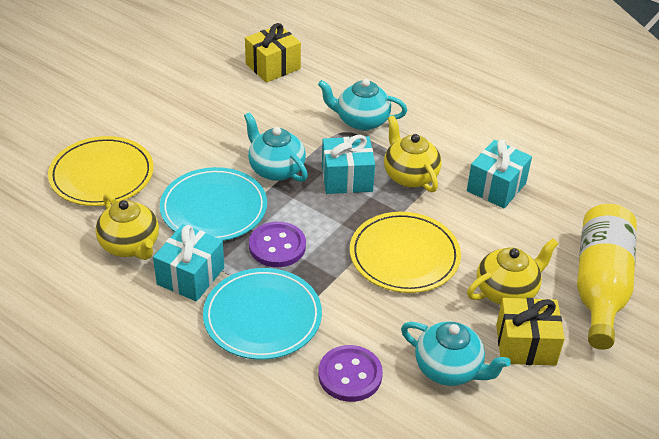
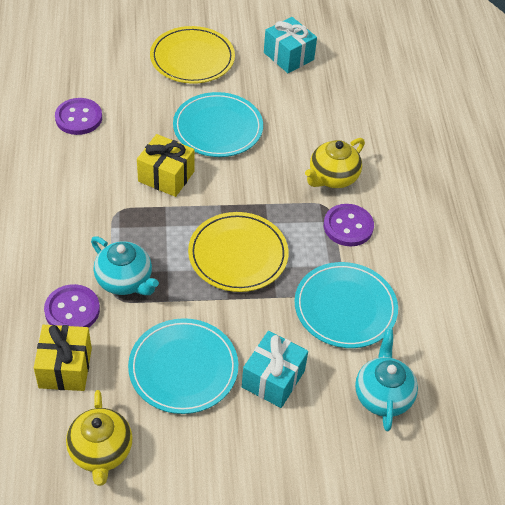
purple button: 2 -> 3
turquoise gift: 3 -> 2
turquoise plate: 2 -> 3
turquoise teapot: 3 -> 2
yellow bottle: 1 -> 0
yellow teapot: 3 -> 2

